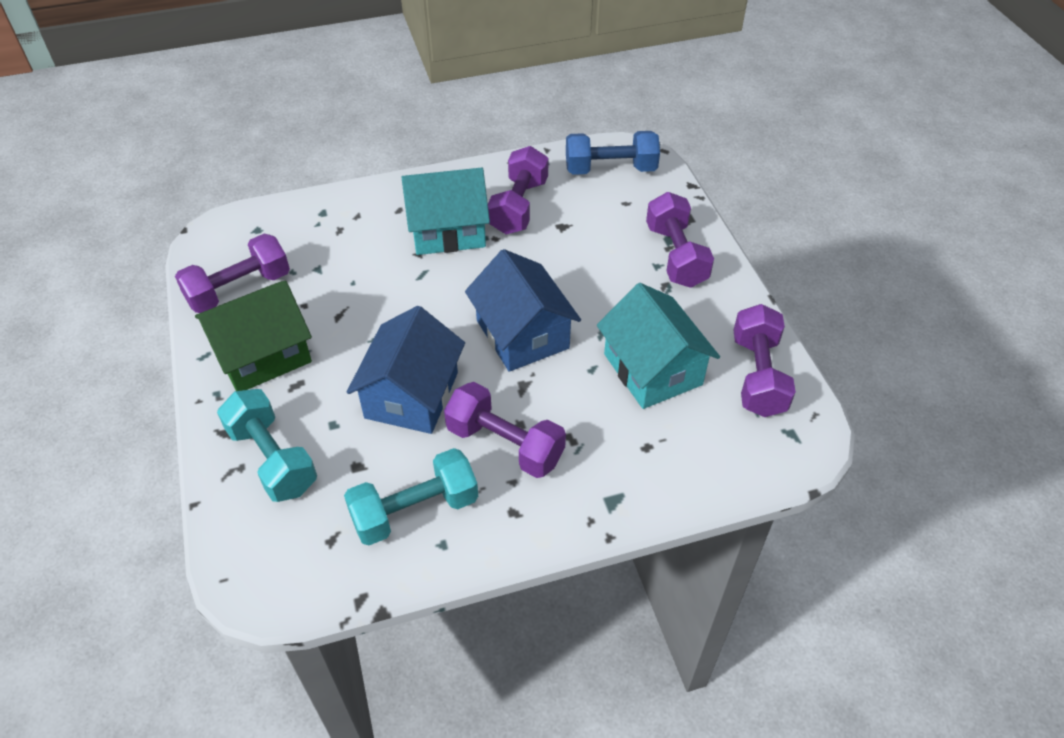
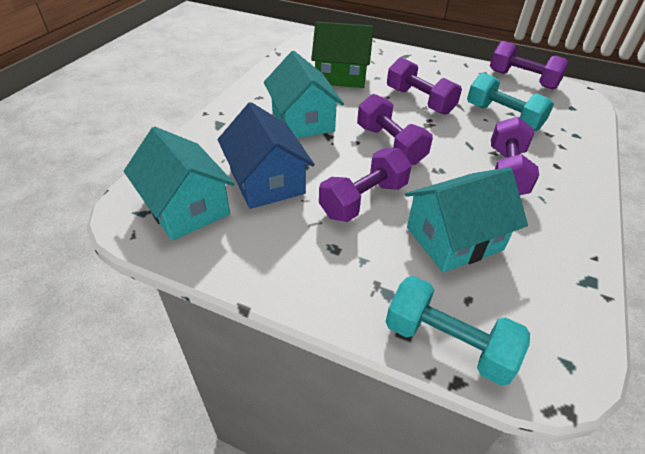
blue dumbbell: 1 -> 0
blue house: 2 -> 1
turquoise house: 2 -> 3

